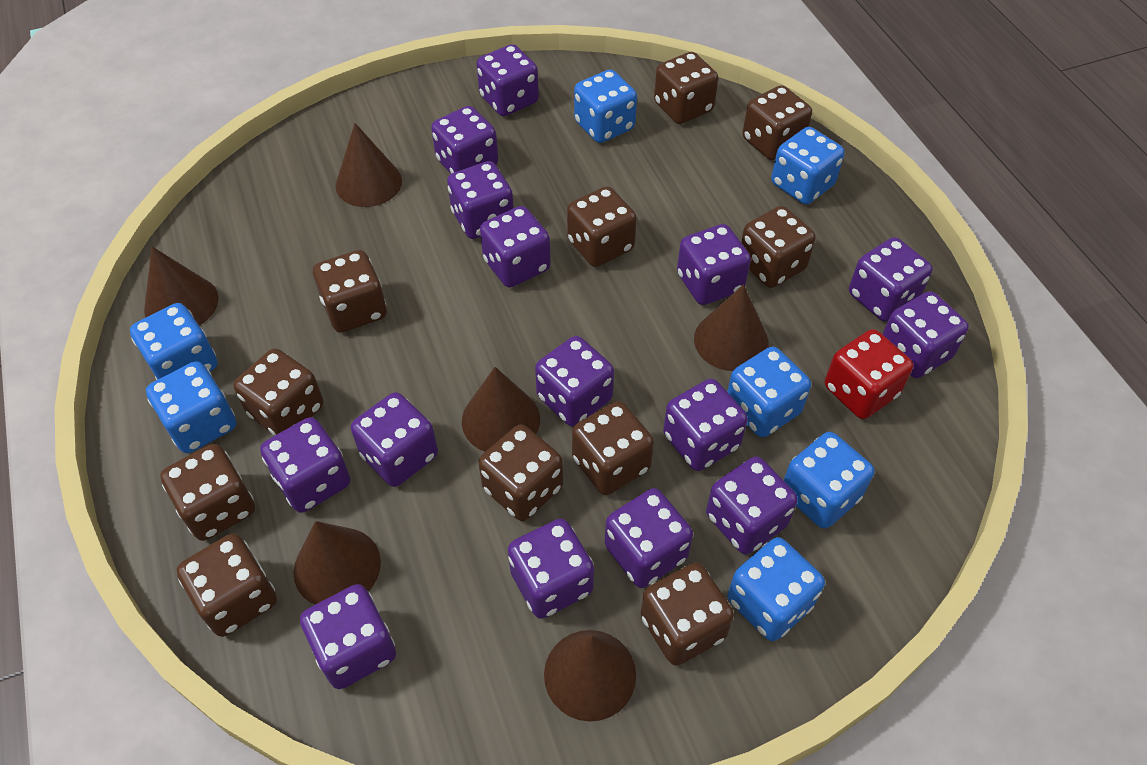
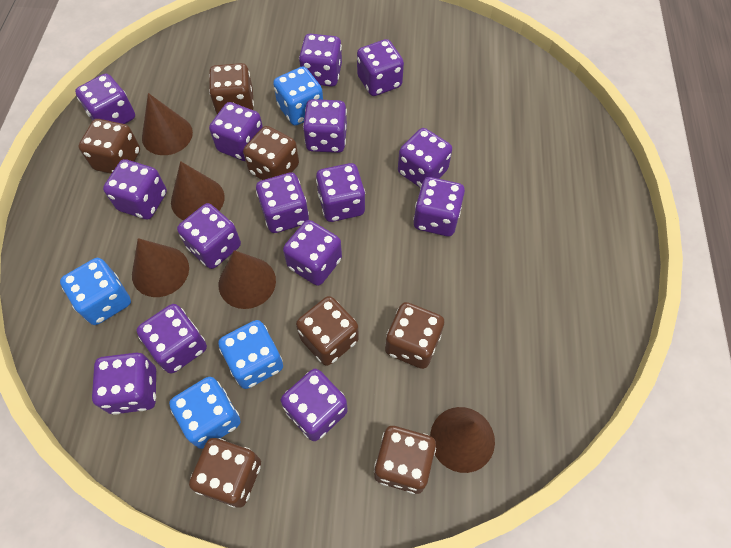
blue dice: 7 -> 4
brown cone: 6 -> 5
brown dice: 11 -> 7
red dice: 1 -> 0

